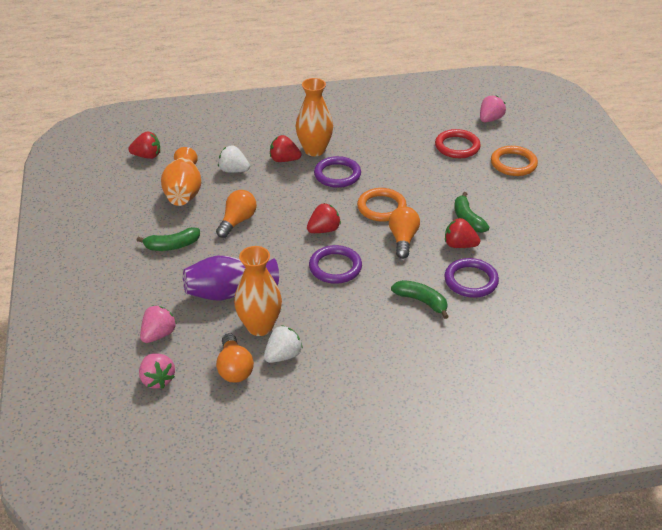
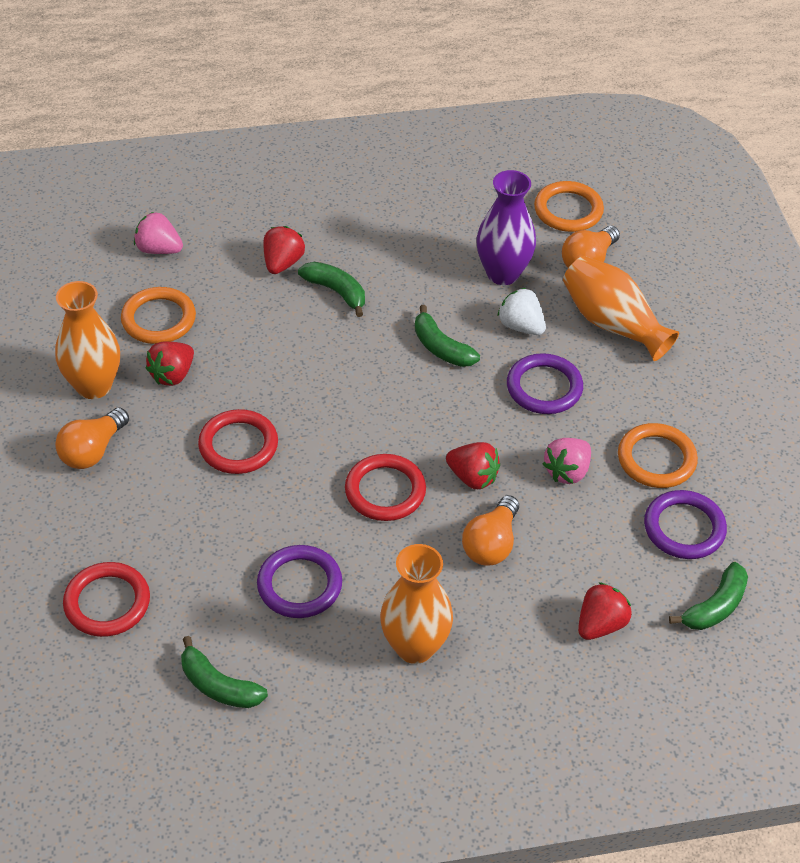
green banana: 3 -> 4
orange ring: 2 -> 3
pink strawberry: 3 -> 2
red ring: 1 -> 3
white strawberry: 2 -> 1

